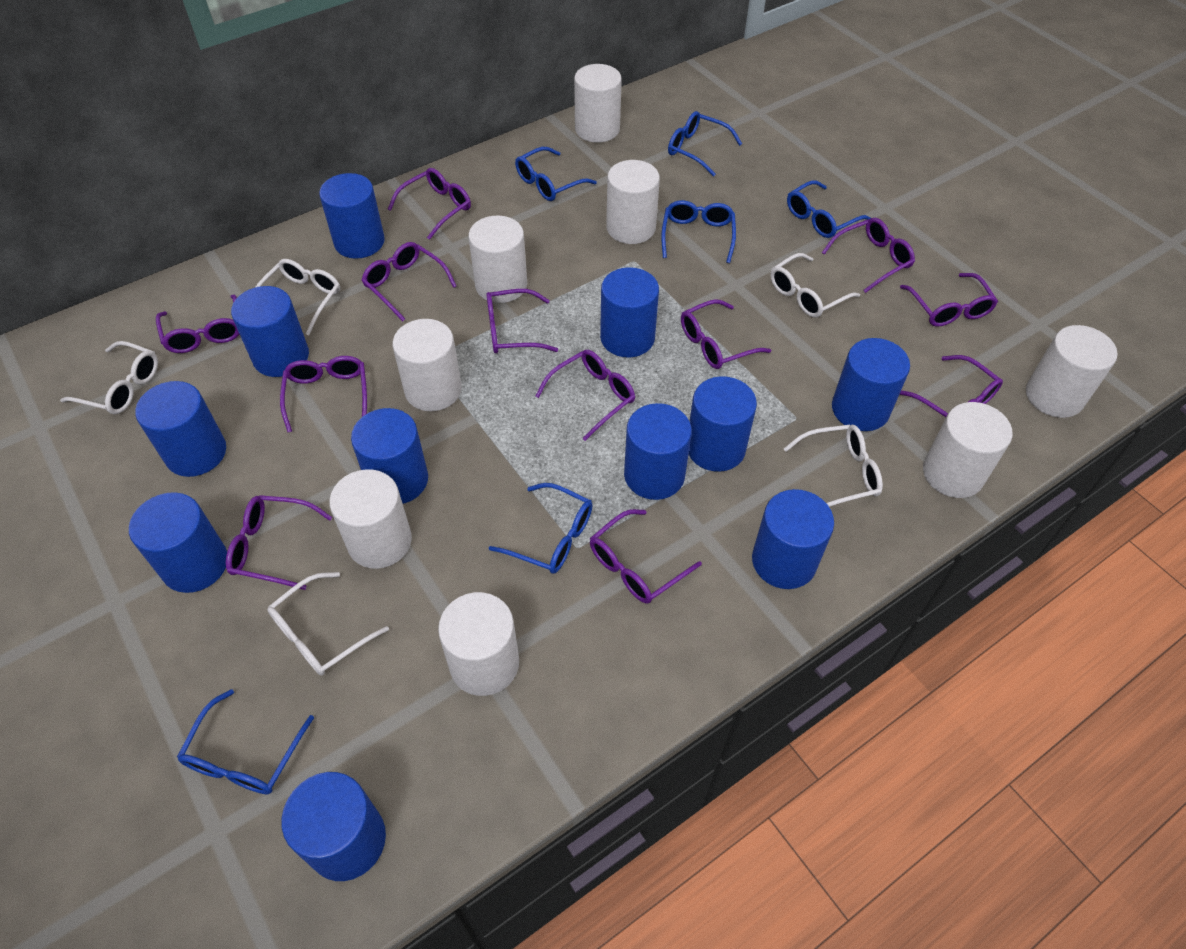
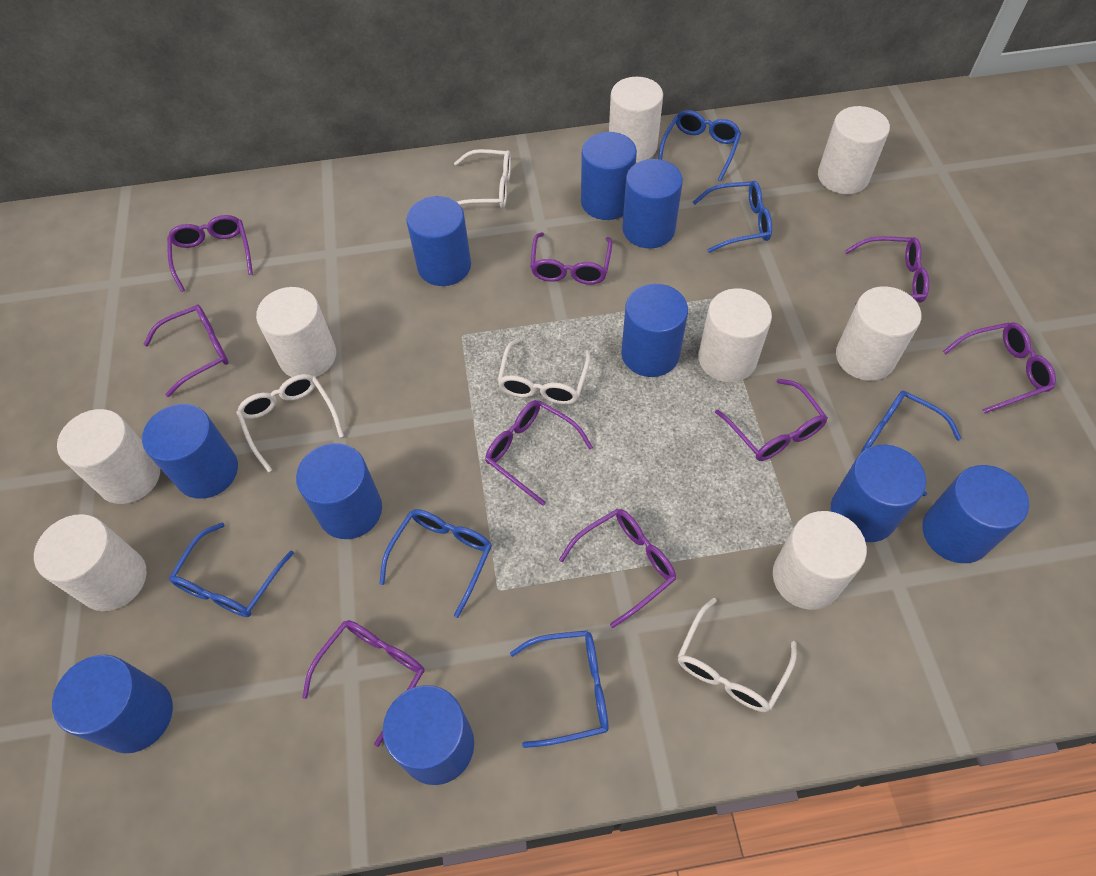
blue cylinder: 11 -> 10
purple glasses: 12 -> 9
white glasses: 5 -> 4

